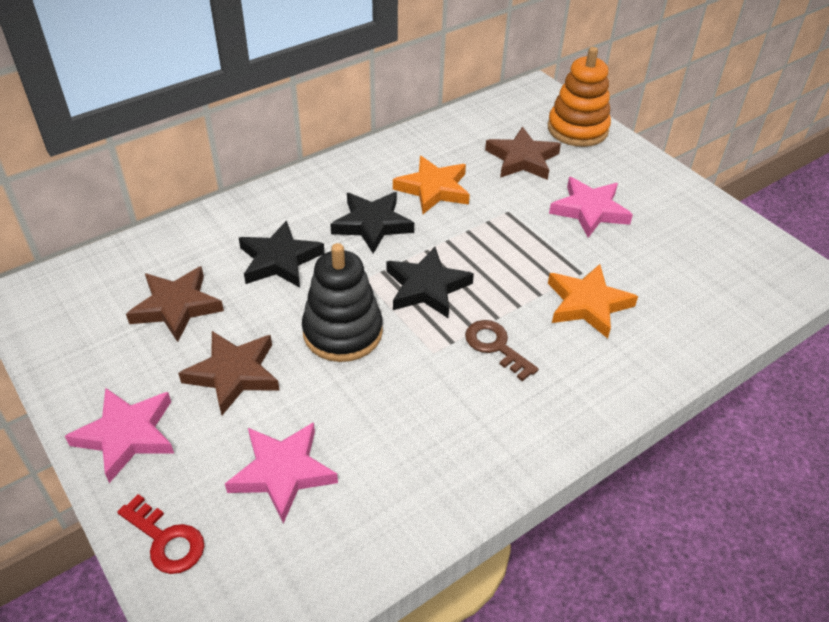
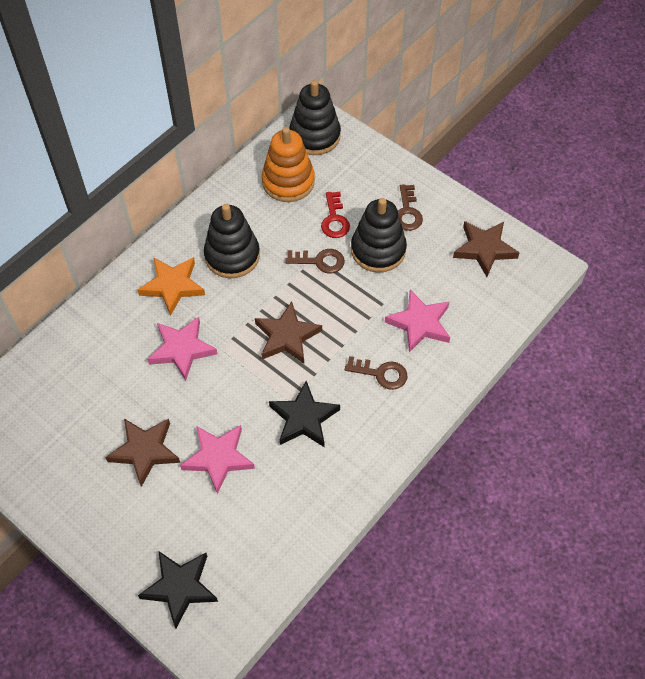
black stacking toy: 1 -> 3
black star: 3 -> 2
brown key: 1 -> 3
orange star: 2 -> 1

